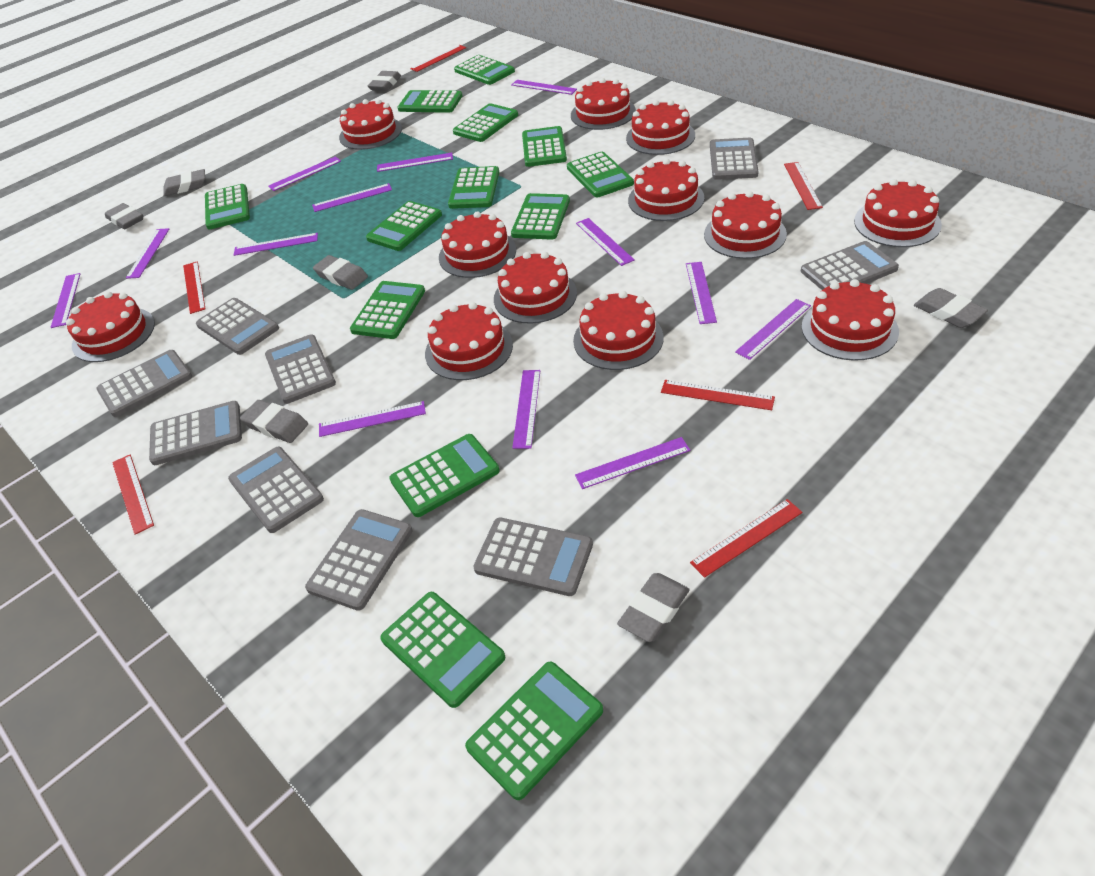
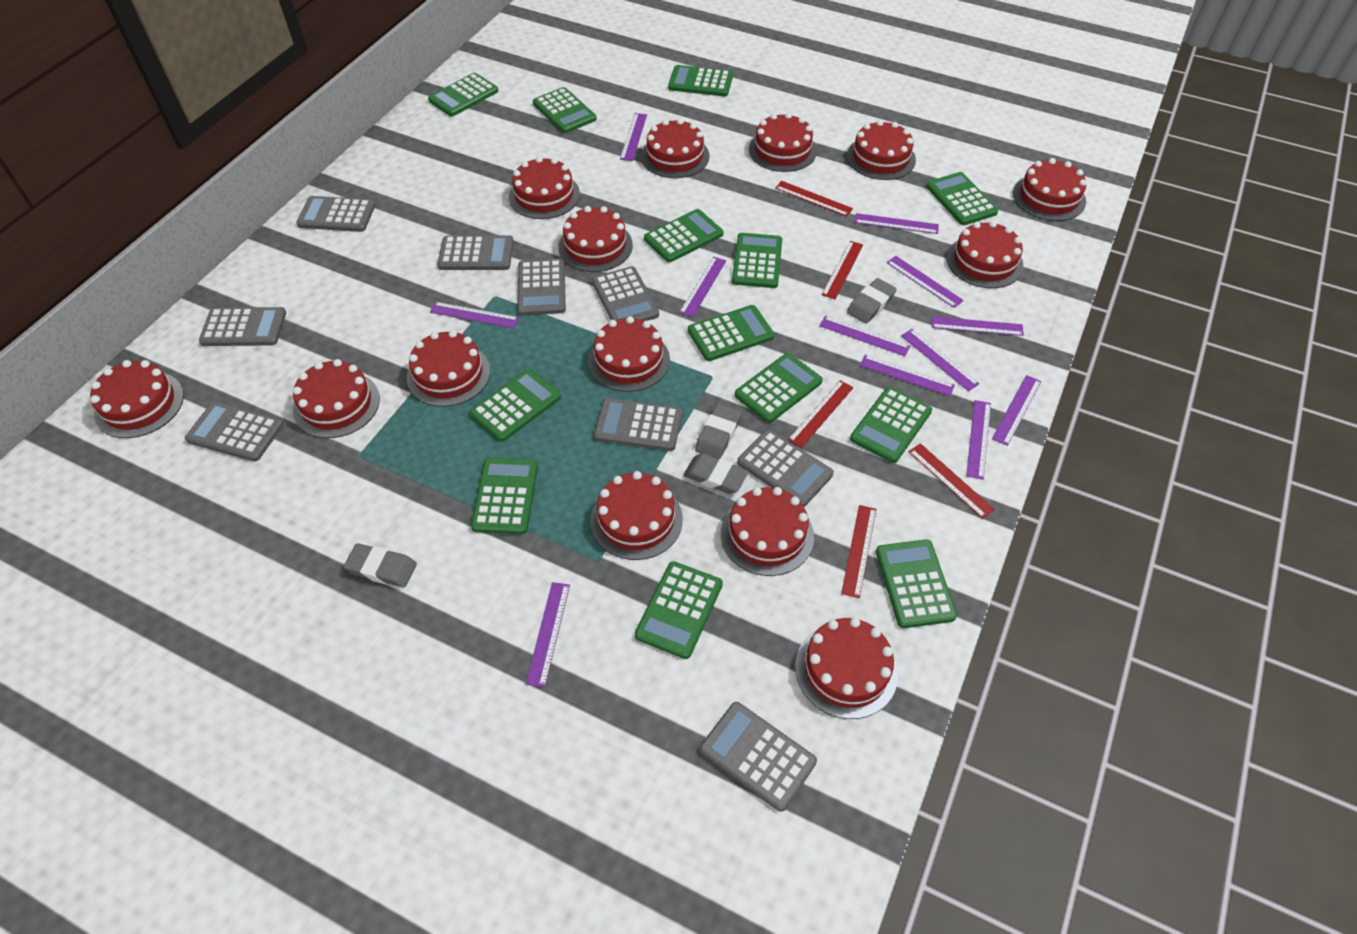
grey eraser: 7 -> 4
purple ruler: 13 -> 12
red cake: 12 -> 14
red ruler: 6 -> 5

